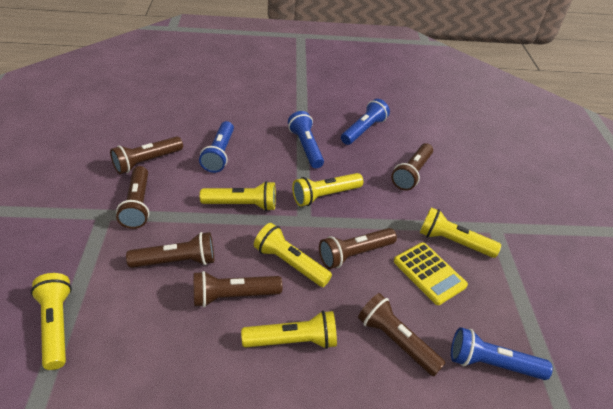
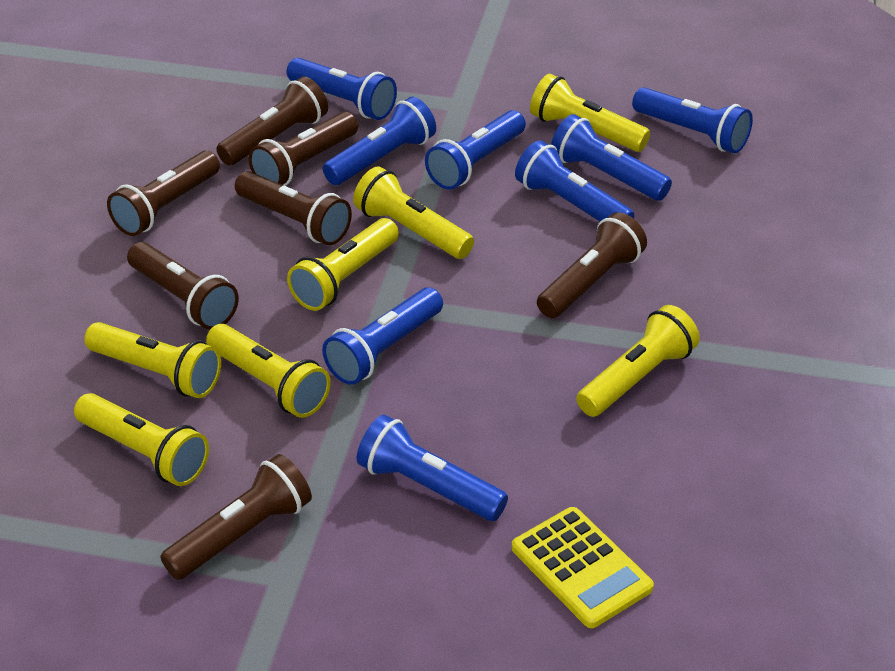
blue flashlight: 4 -> 8
yellow flashlight: 6 -> 7

